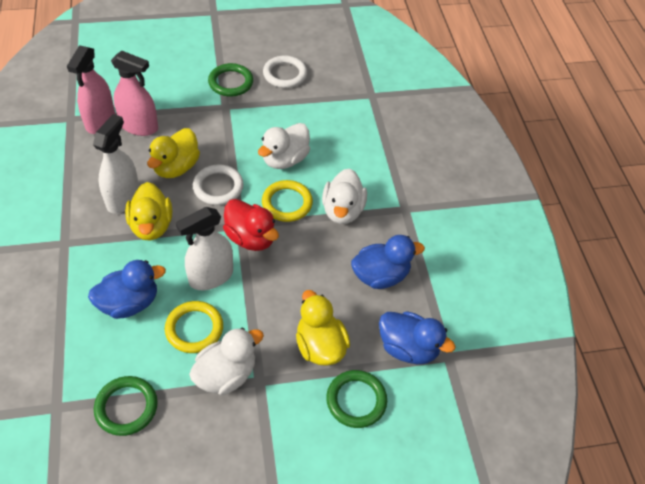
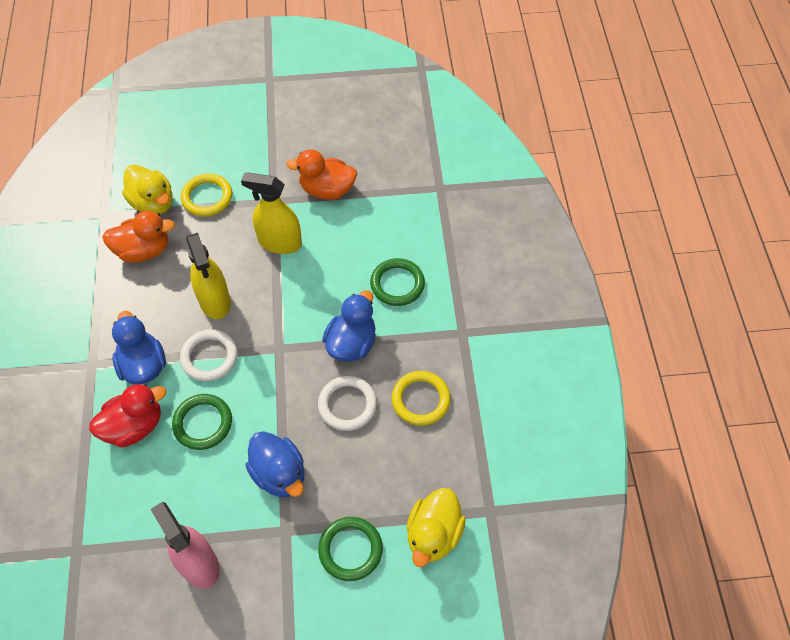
orange duck: 0 -> 2
pink spray bottle: 2 -> 1
white duck: 3 -> 0
white spray bottle: 2 -> 0
yellow duck: 3 -> 2
yellow spray bottle: 0 -> 2

